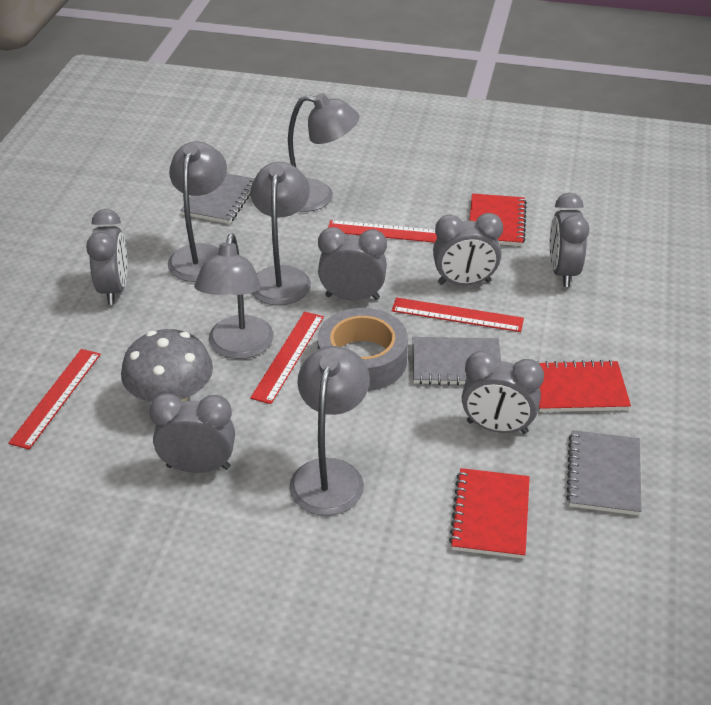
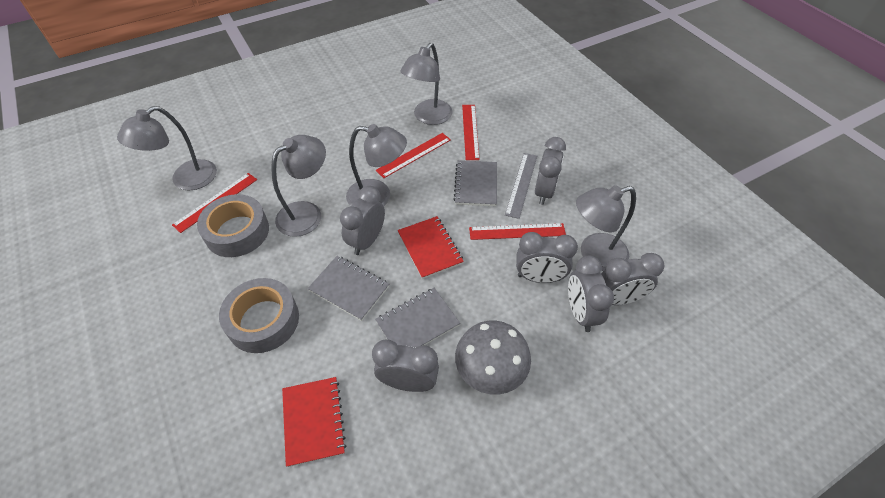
grey ruler: 0 -> 1
grey tape: 1 -> 2
red notebook: 3 -> 2

